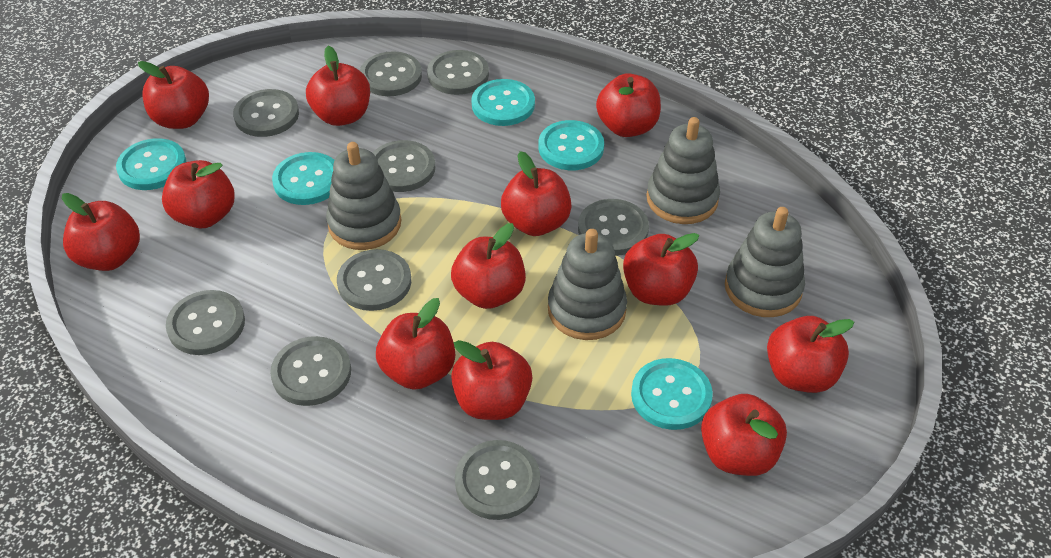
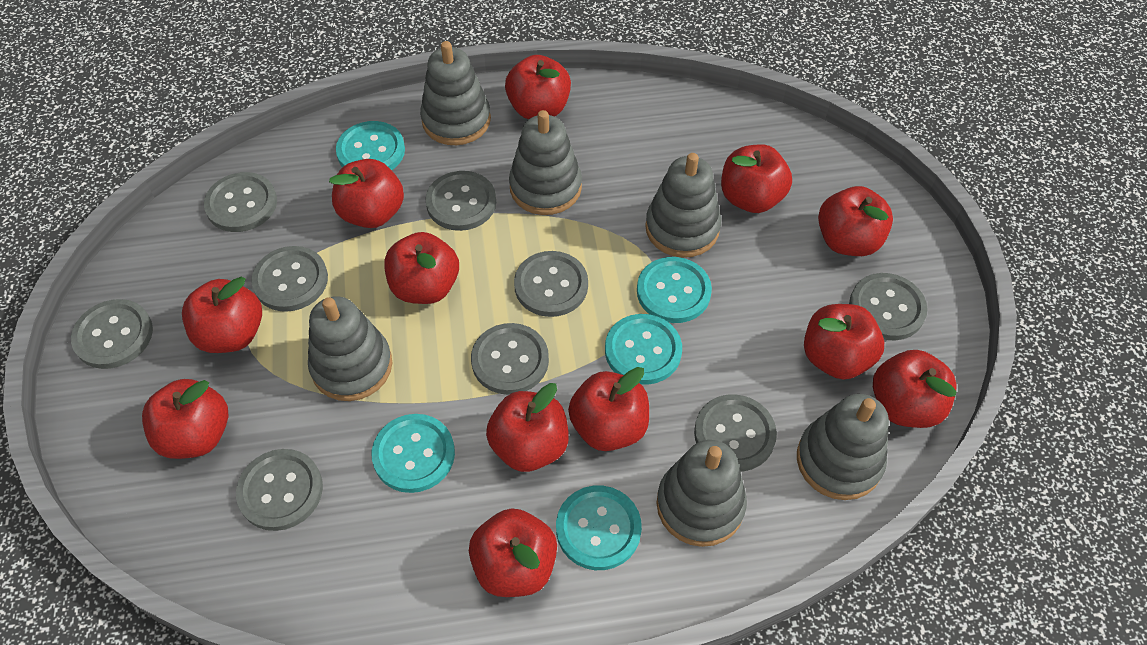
grey stacking toy: 4 -> 6

